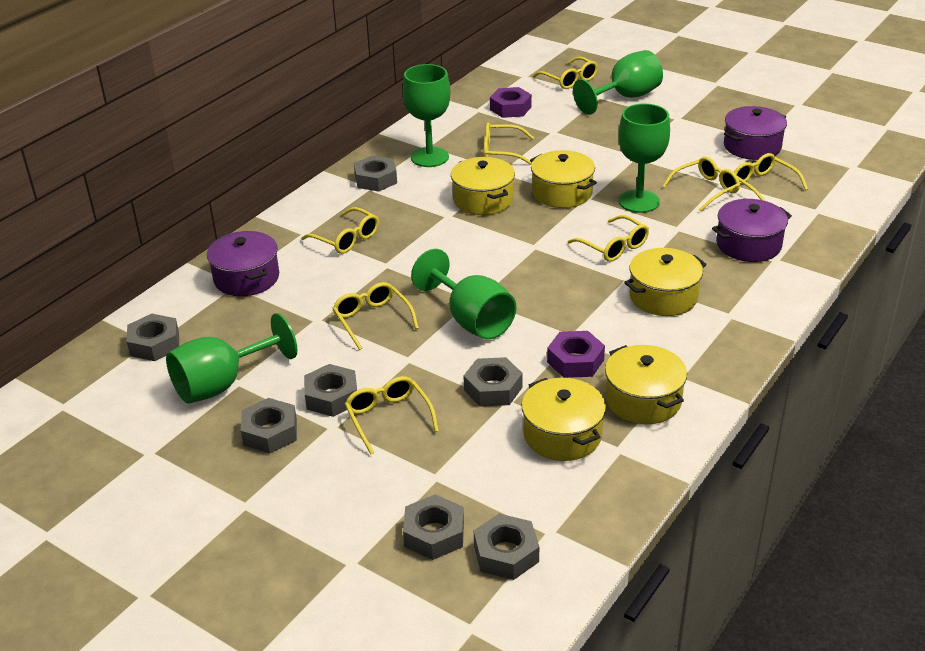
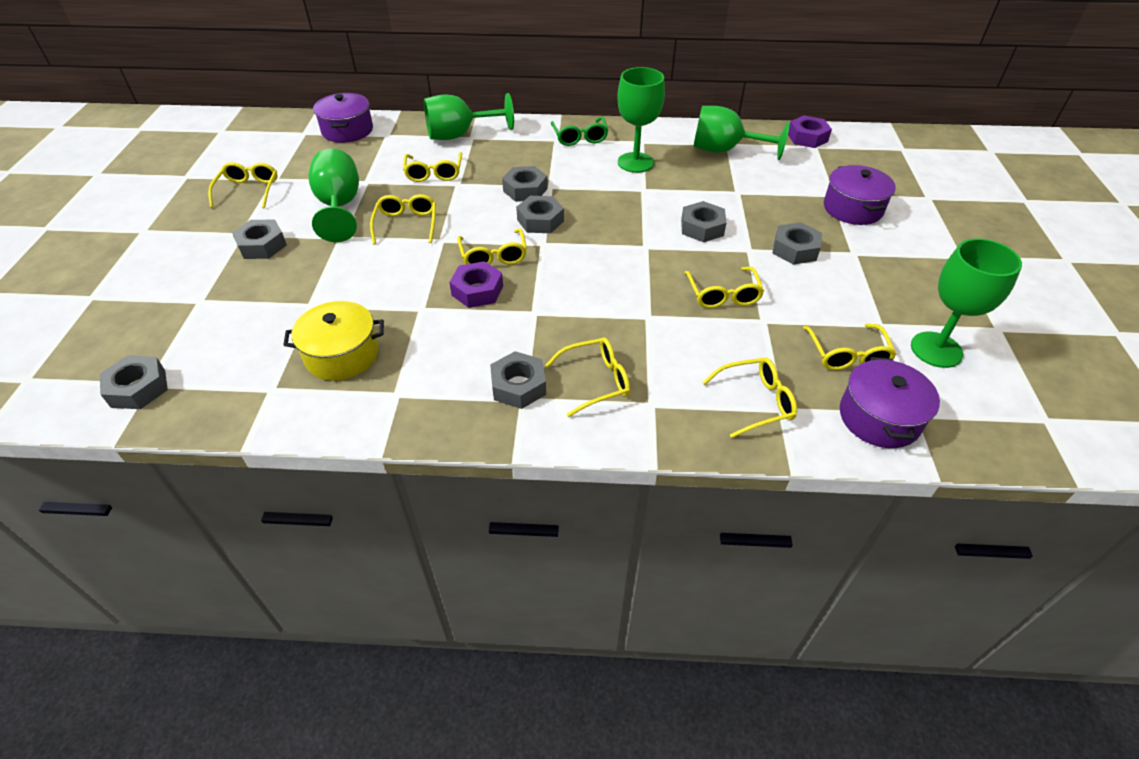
green glasses: 0 -> 1
yellow pot: 5 -> 1

